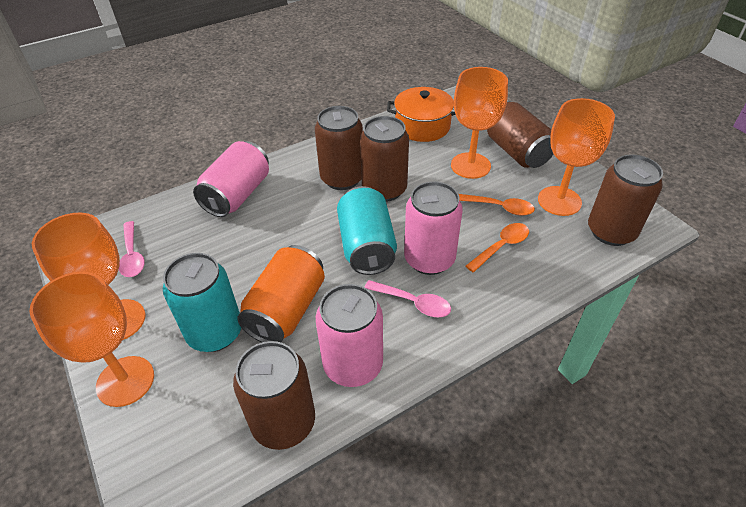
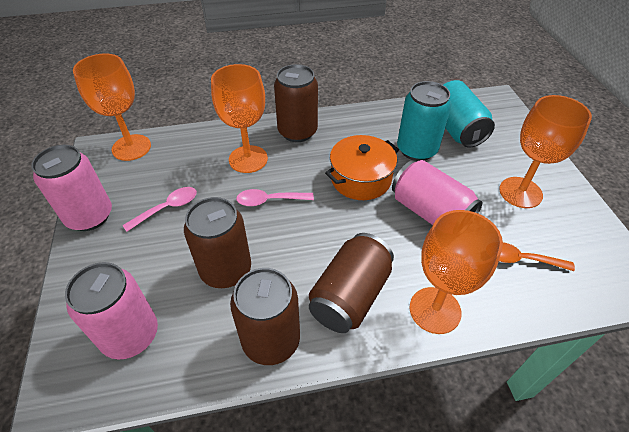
brown can: 5 -> 4
orange can: 1 -> 0
orange spoon: 2 -> 1

